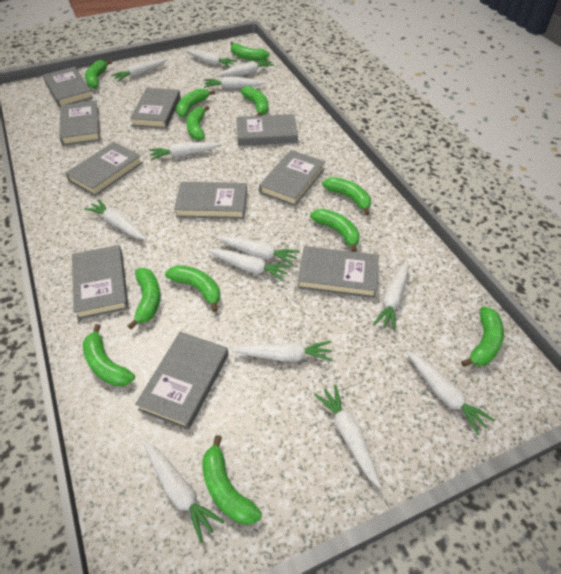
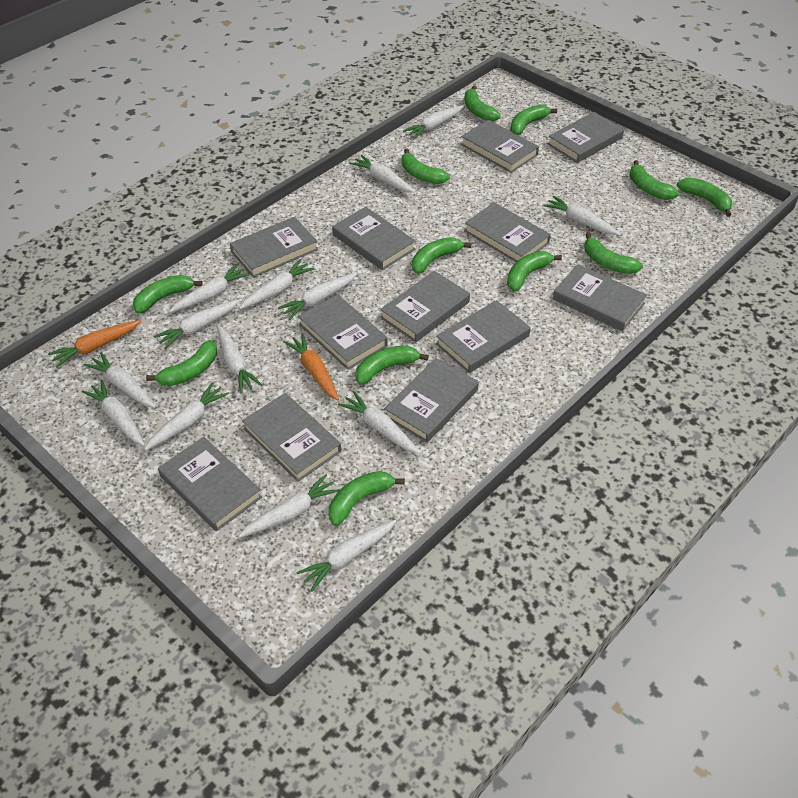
grey book: 10 -> 12
orange carrot: 0 -> 2
white carrot: 13 -> 14

